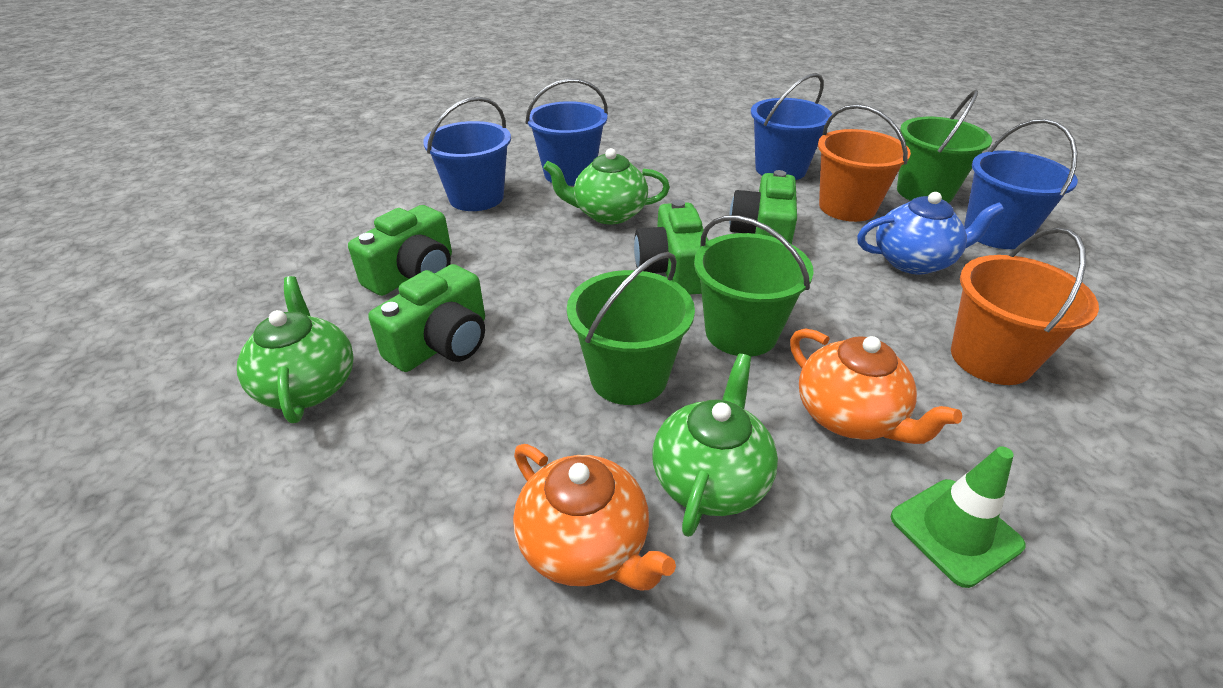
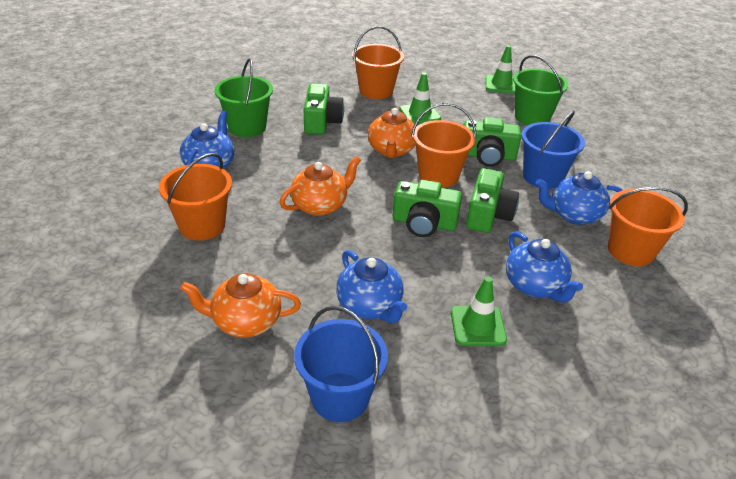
blue bucket: 4 -> 2
blue teapot: 1 -> 4
green bucket: 3 -> 2
green teapot: 3 -> 0
green traffic cone: 1 -> 3
orange bucket: 2 -> 4
orange teapot: 2 -> 3

